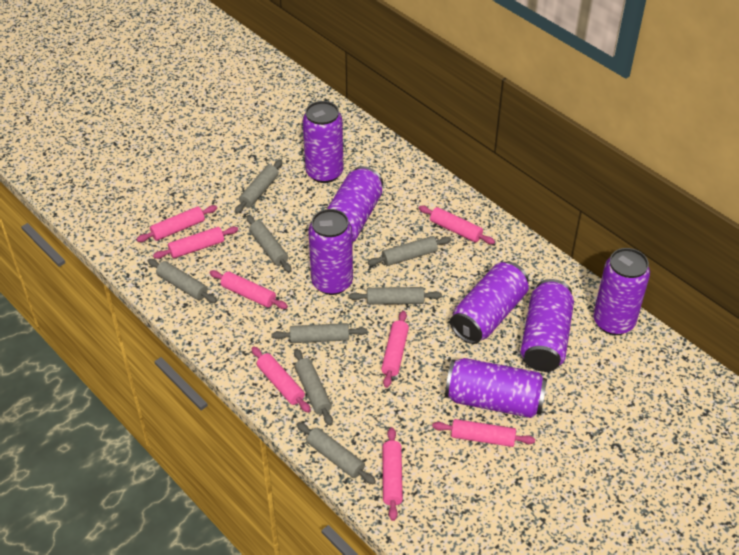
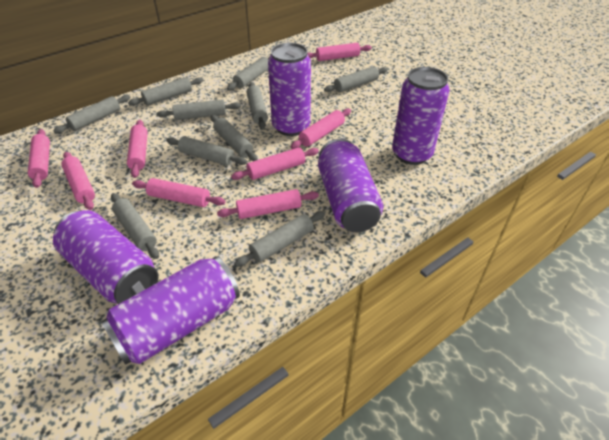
grey rolling pin: 8 -> 10
purple can: 7 -> 5

